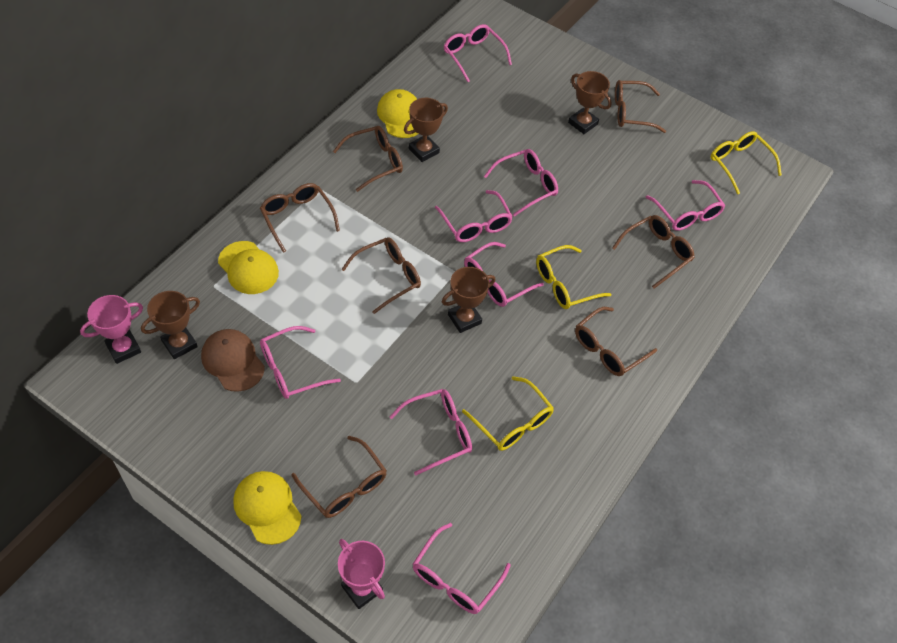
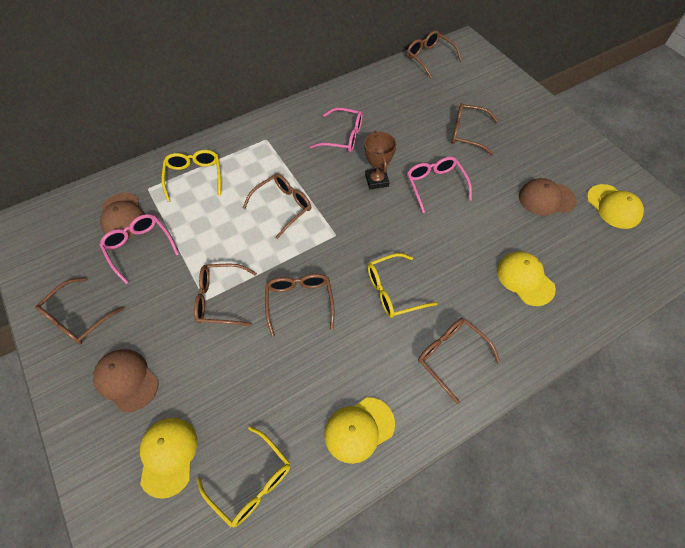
brown cap: 1 -> 3
brown trophy: 4 -> 1
pink glasses: 8 -> 3
pink trophy: 2 -> 0
yellow cap: 3 -> 4

